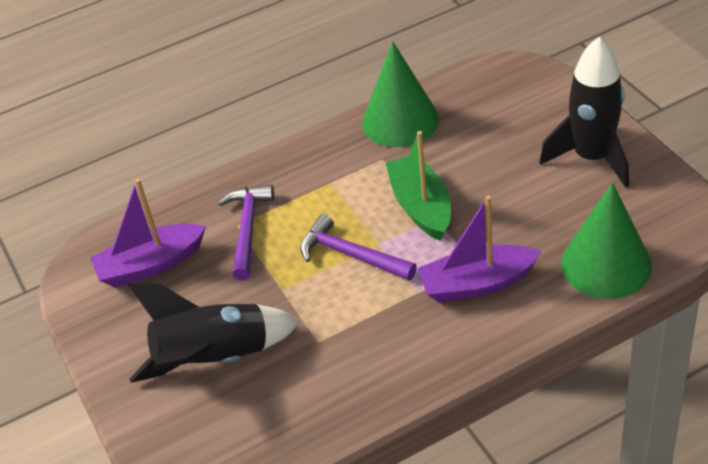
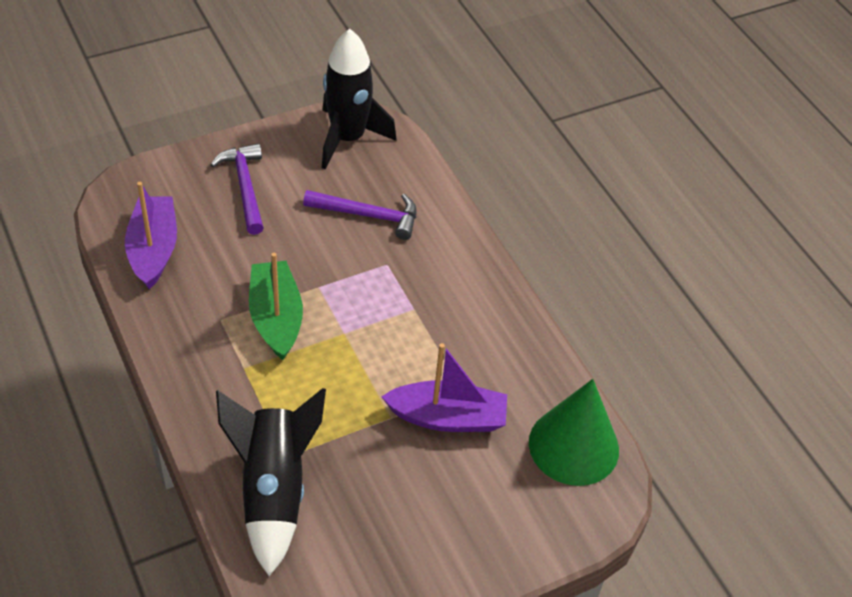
green cone: 2 -> 1

